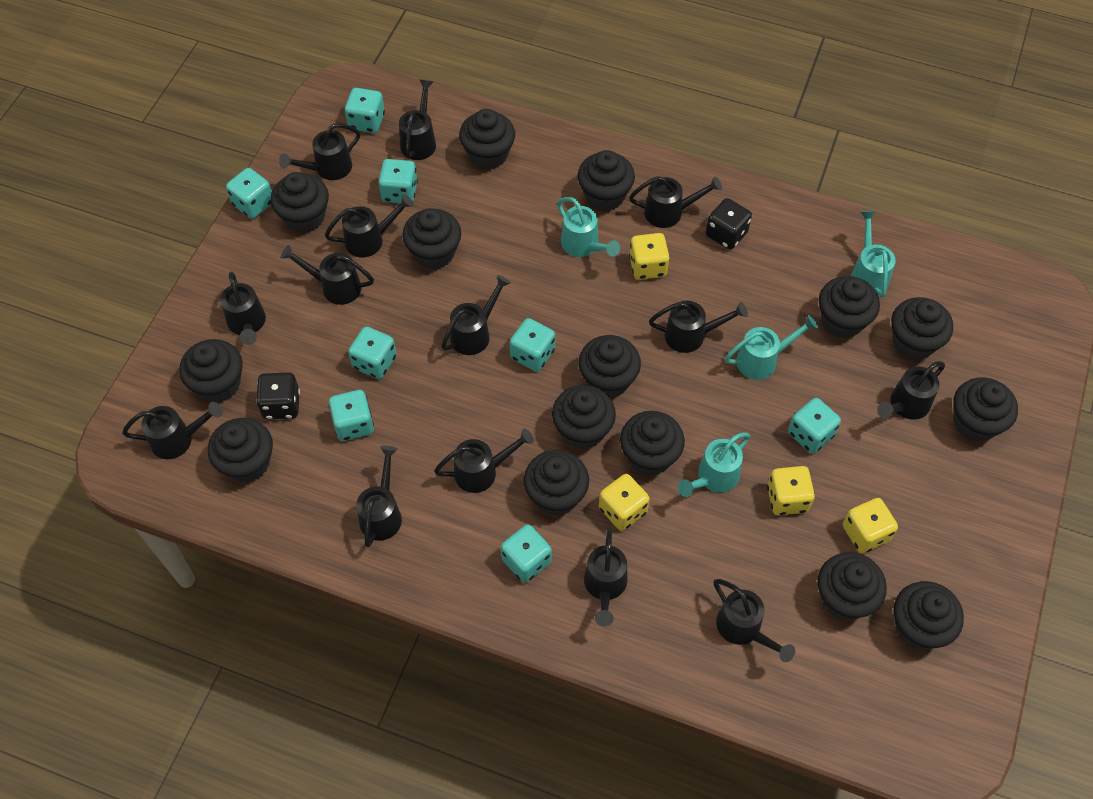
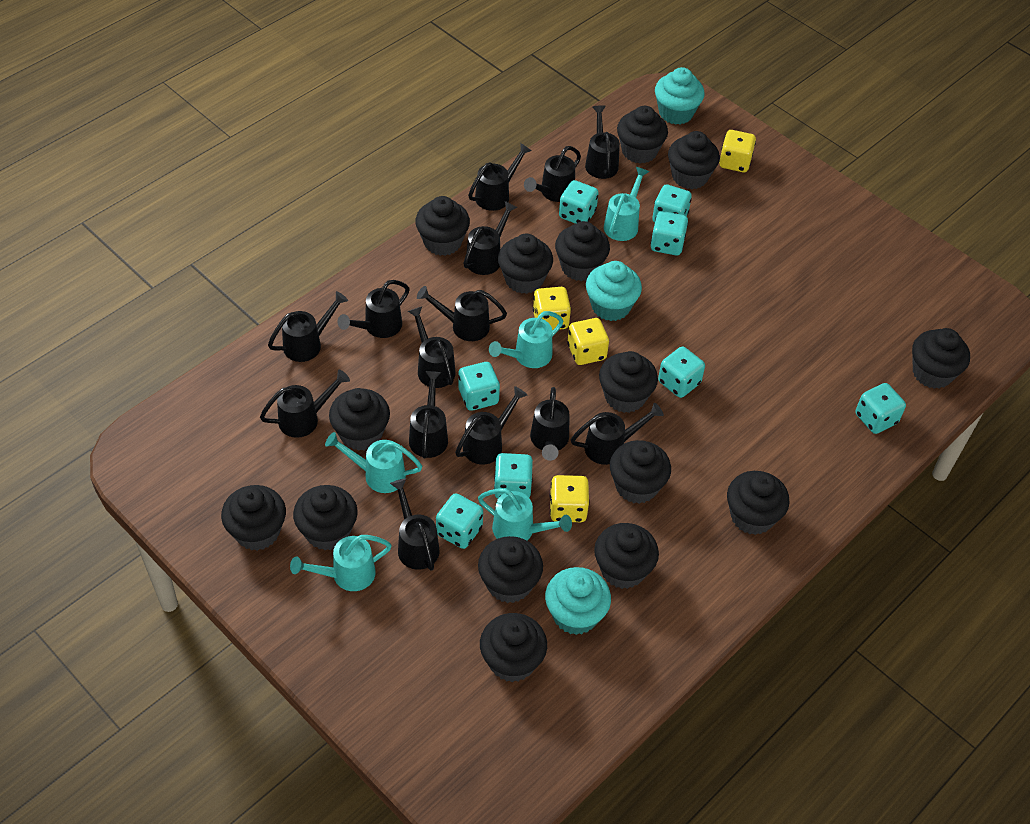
black dice: 2 -> 0
turquoise cupcake: 0 -> 3
turquoise watering can: 4 -> 5

